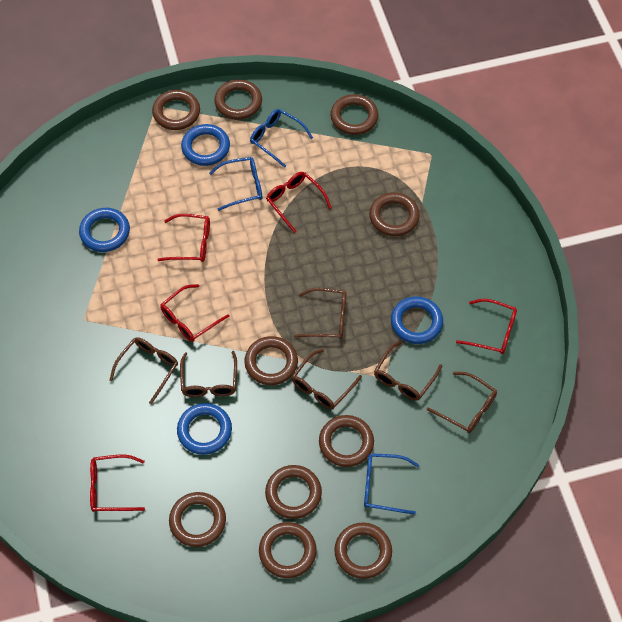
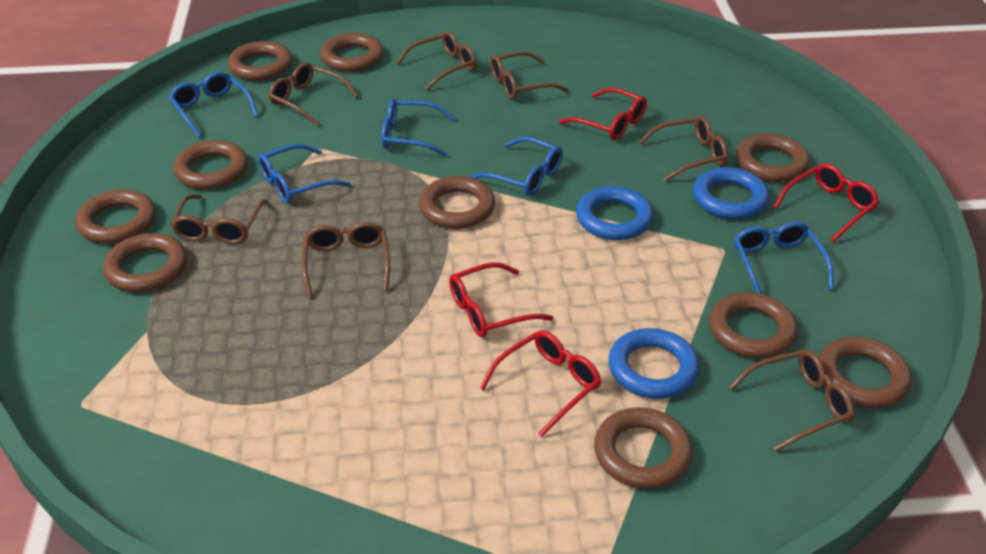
blue glasses: 3 -> 5
blue ring: 4 -> 3
brown glasses: 6 -> 7
red glasses: 5 -> 4

